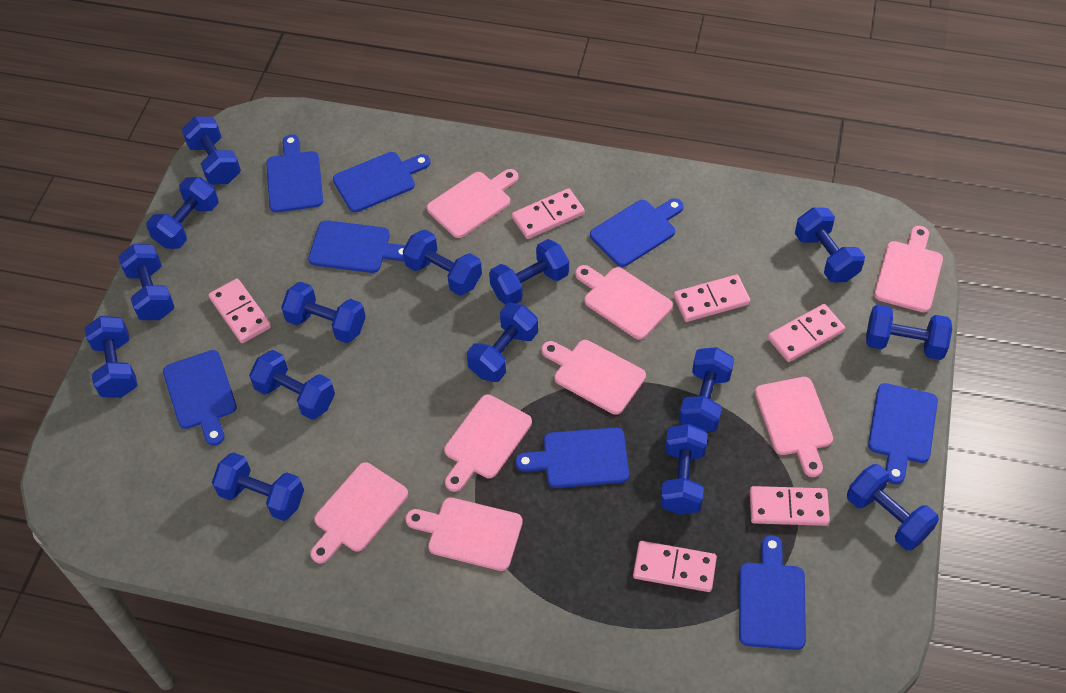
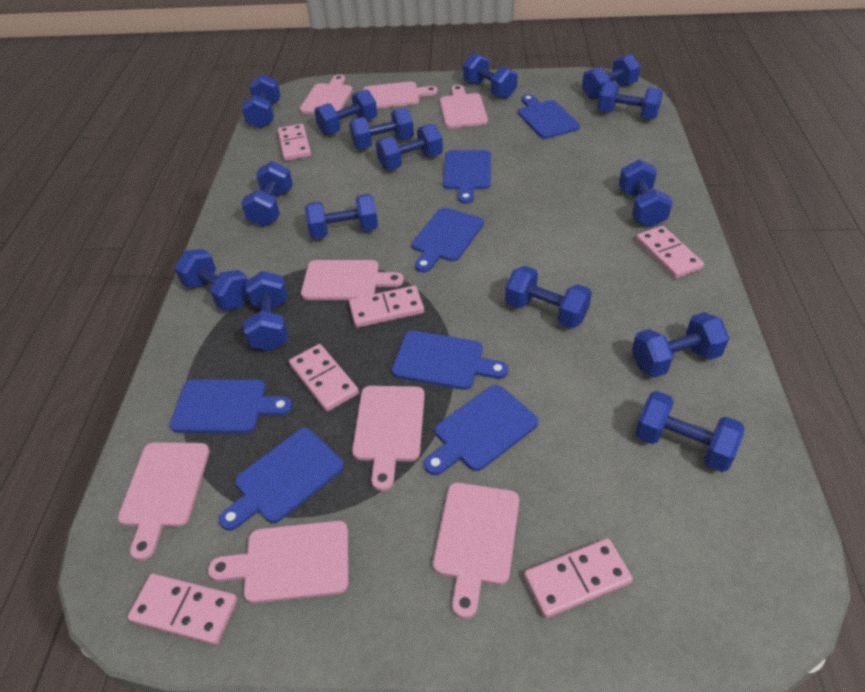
blue cutting board: 8 -> 7

